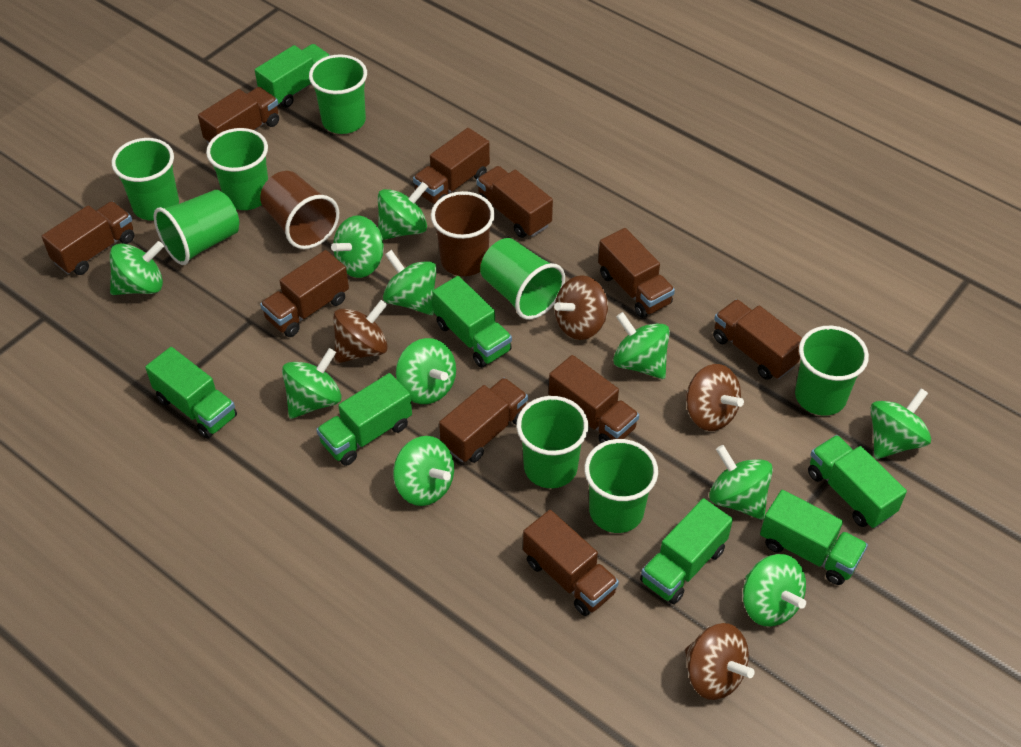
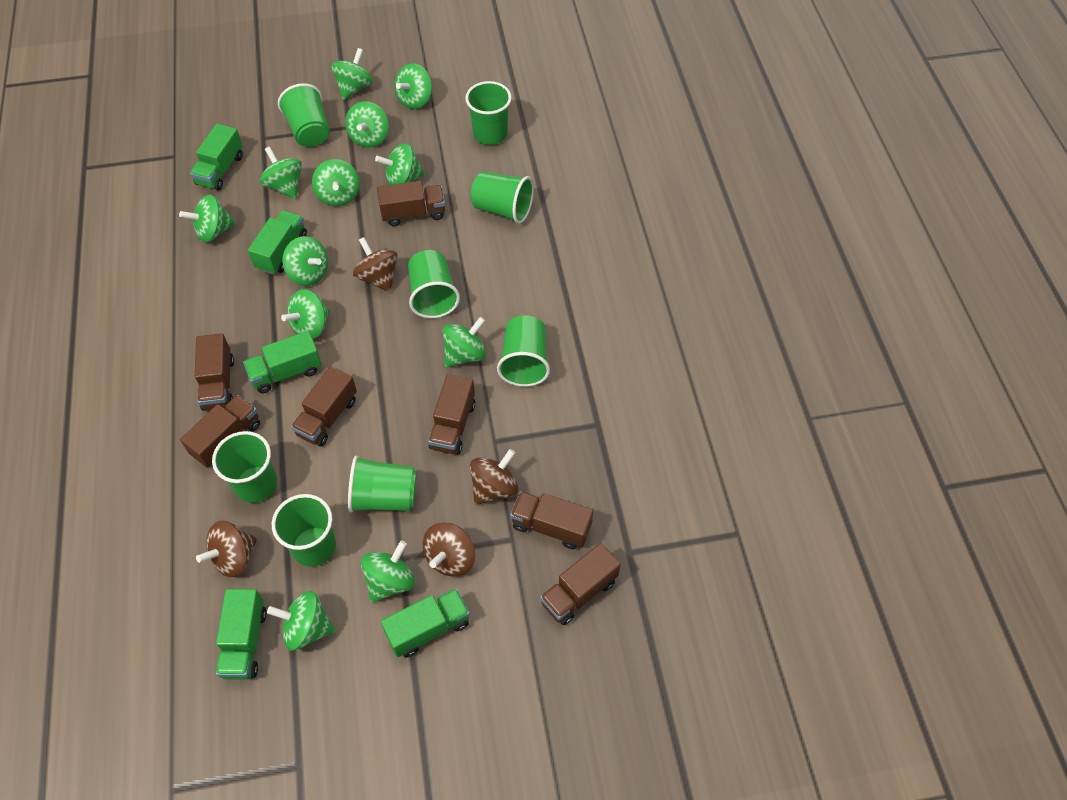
brown cup: 2 -> 0
brown truck: 10 -> 7
green spinning top: 11 -> 12
green truck: 7 -> 5

